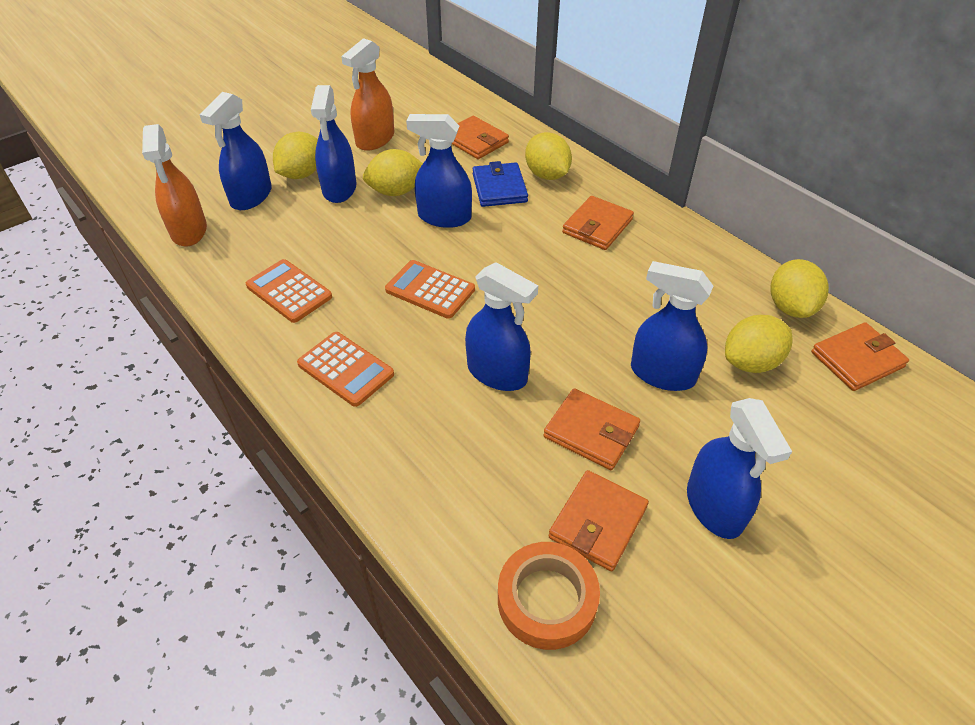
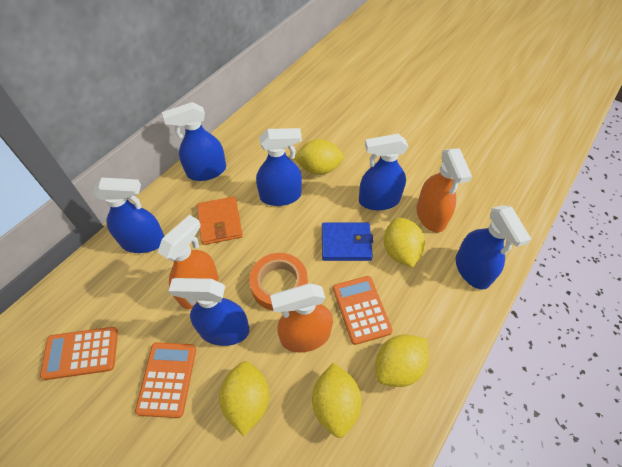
orange spray bottle: 2 -> 3
orange wallet: 5 -> 1

